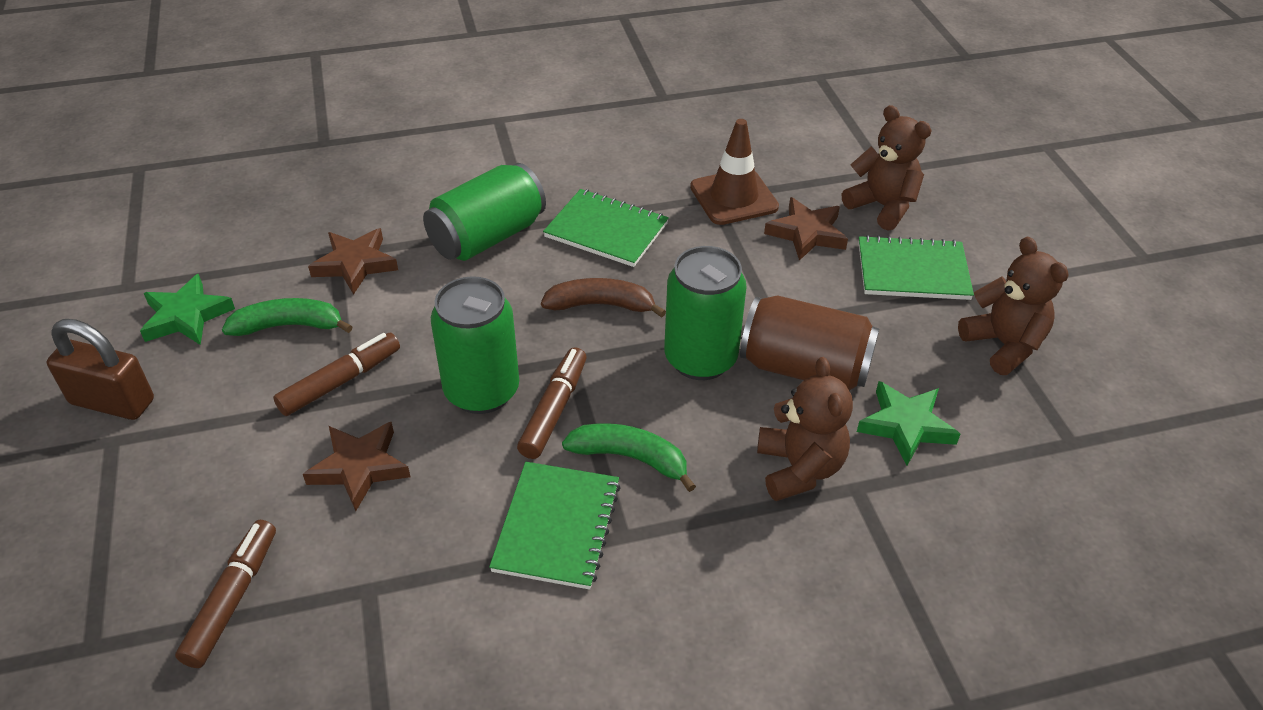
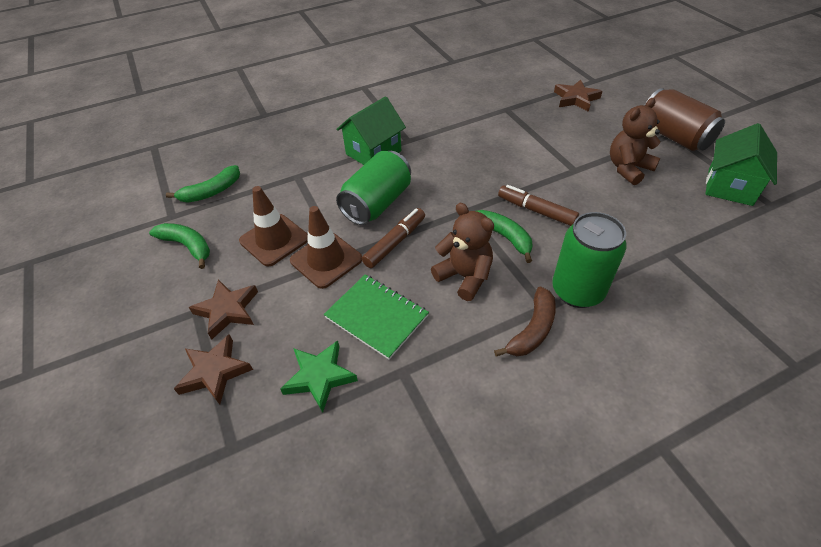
brown marker: 3 -> 2
brown padlock: 1 -> 0
brown teddy bear: 3 -> 2
brown traffic cone: 1 -> 2
green banana: 2 -> 3
green can: 3 -> 2
green house: 0 -> 2
green notebook: 3 -> 1
green star: 2 -> 1

